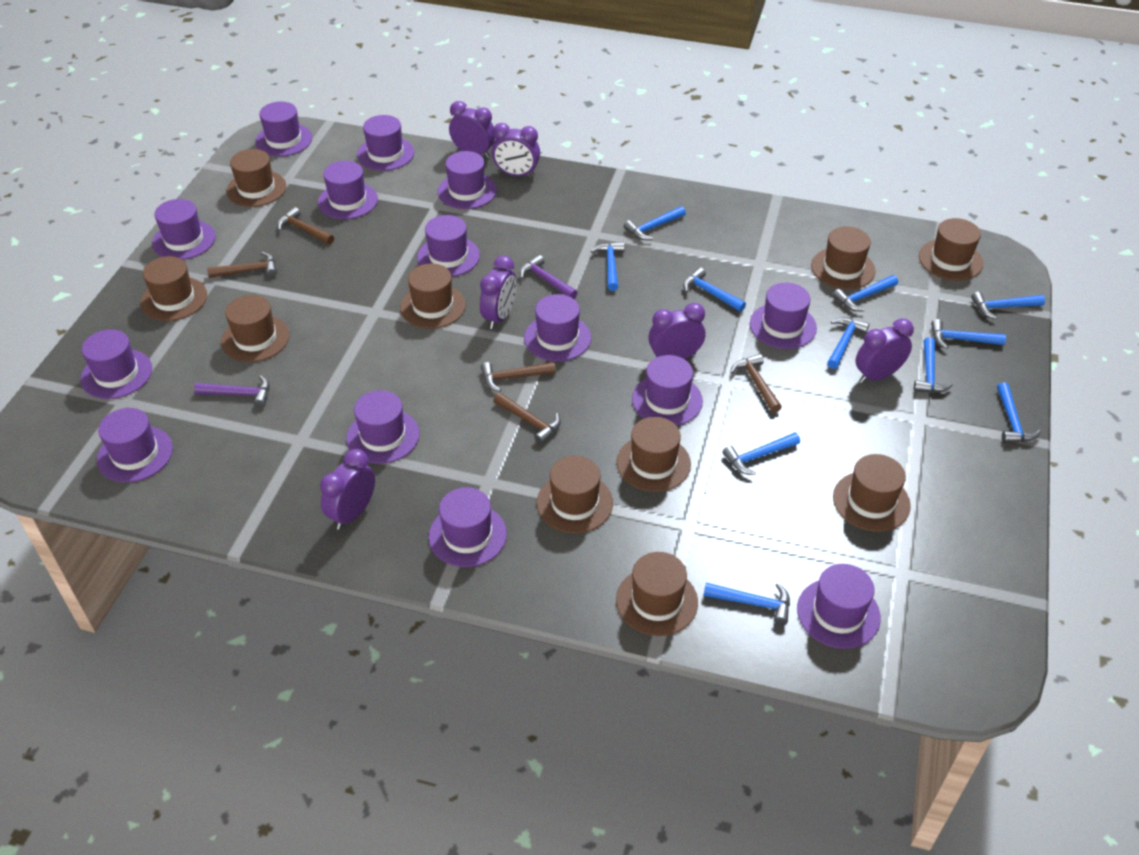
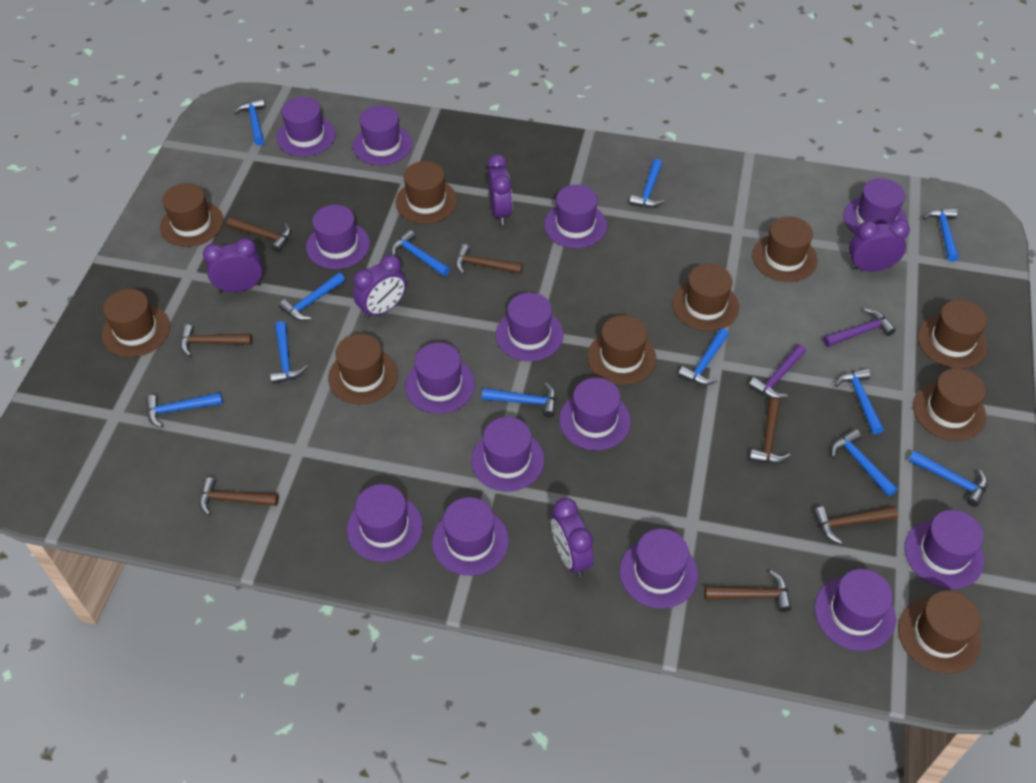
blue hammer: 11 -> 12
brown hammer: 5 -> 7
purple clock: 6 -> 5

